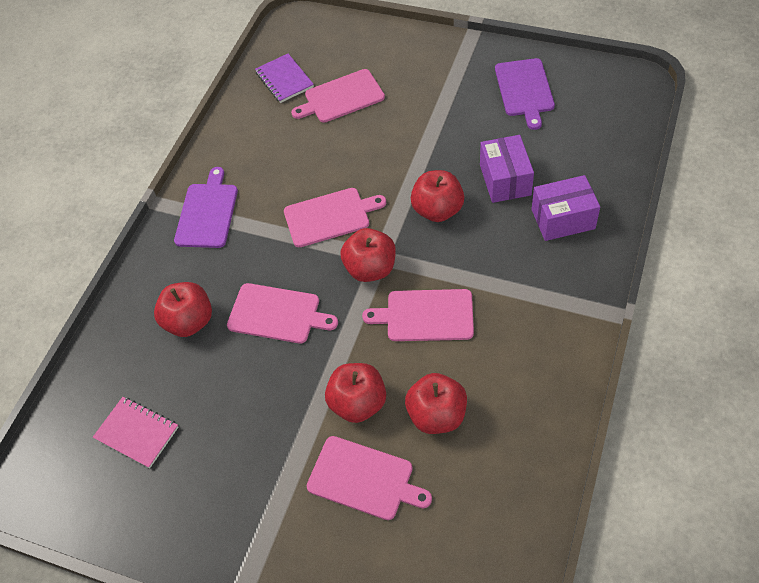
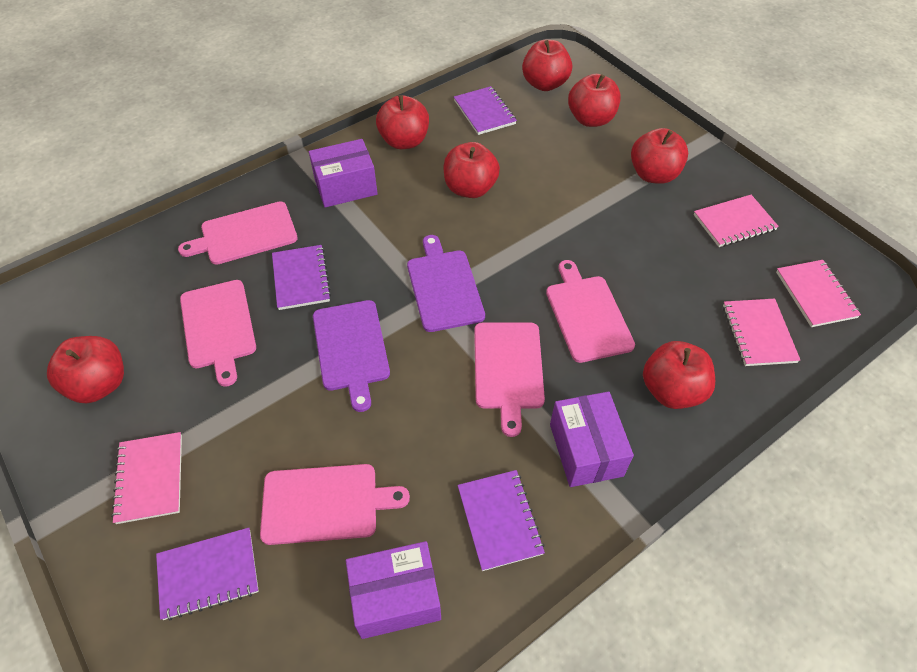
pink notebook: 1 -> 4
purple box: 2 -> 3
purple notebook: 1 -> 4
red apple: 5 -> 7

